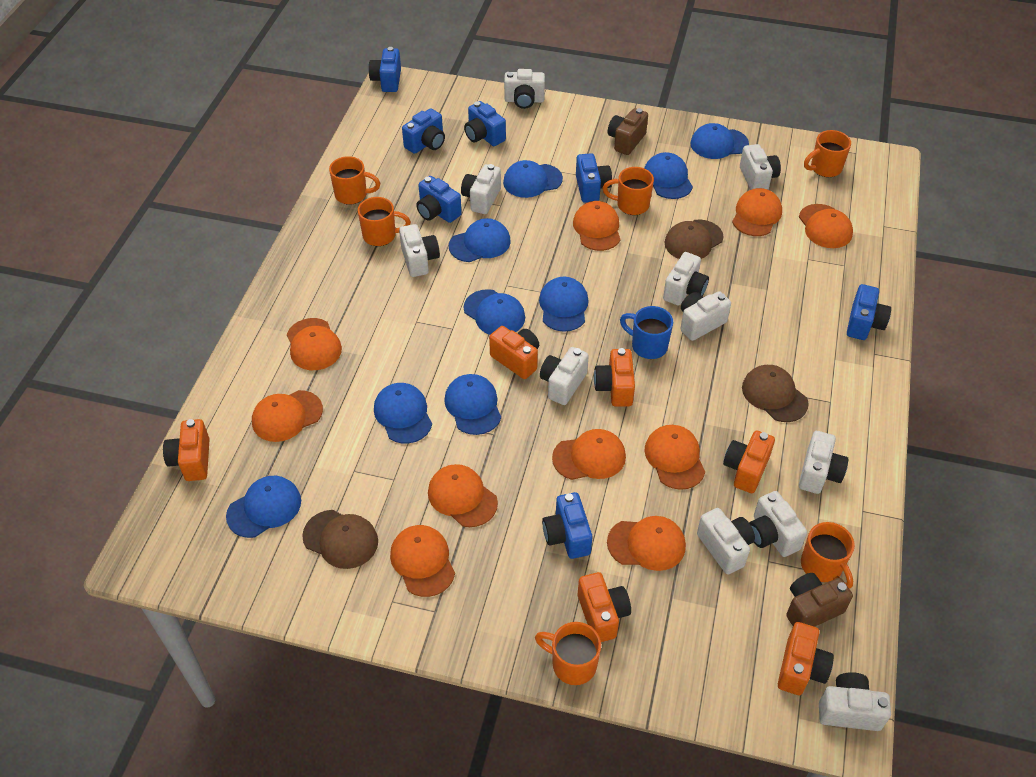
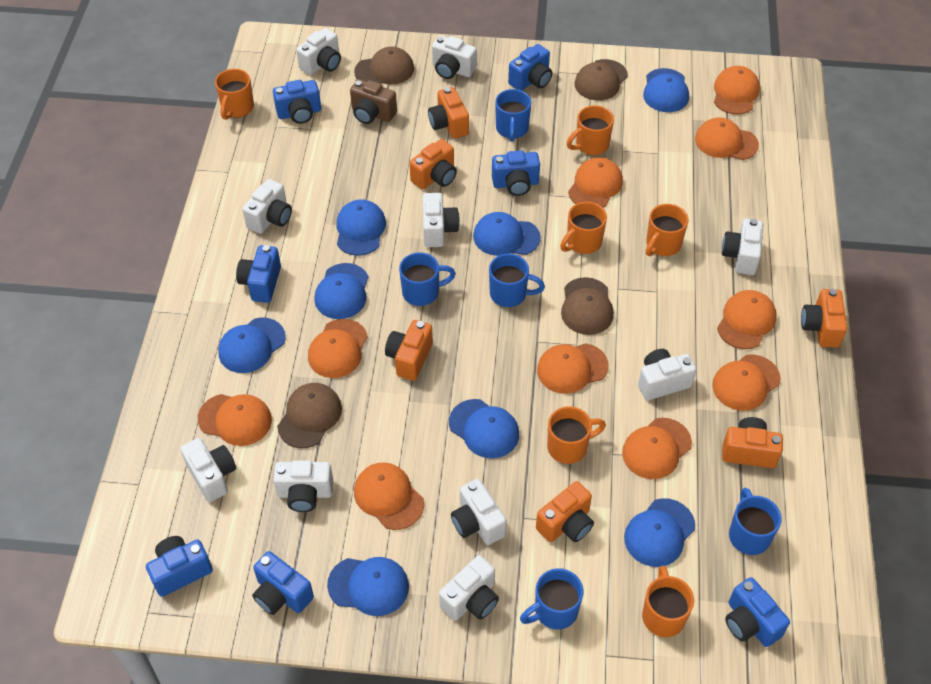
blue cap: 9 -> 8
blue mug: 1 -> 5
brown camera: 2 -> 1
brown cap: 3 -> 4
white camera: 11 -> 10

